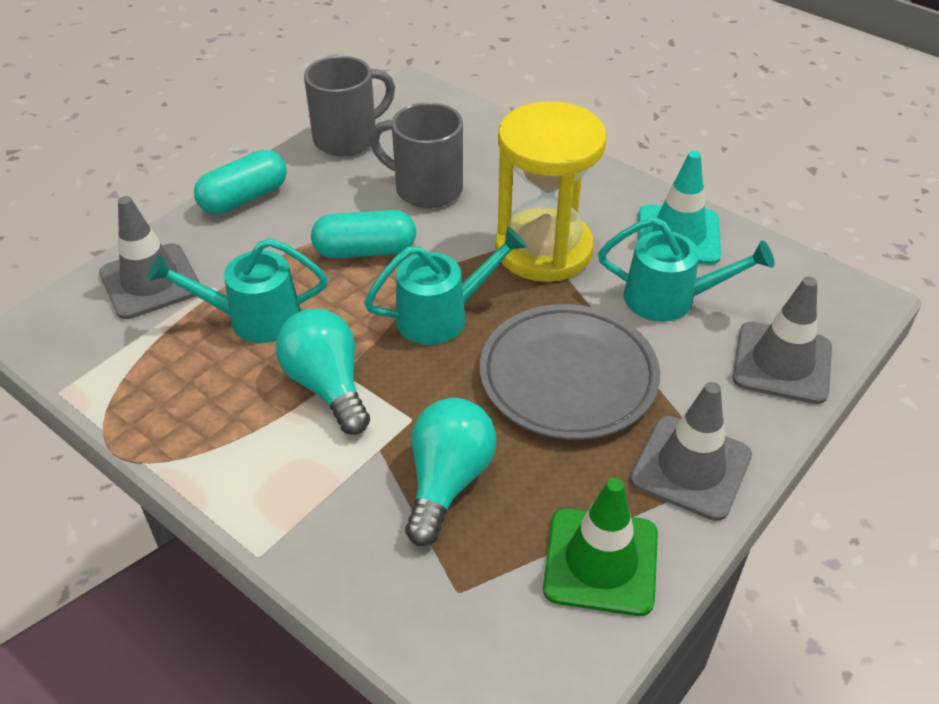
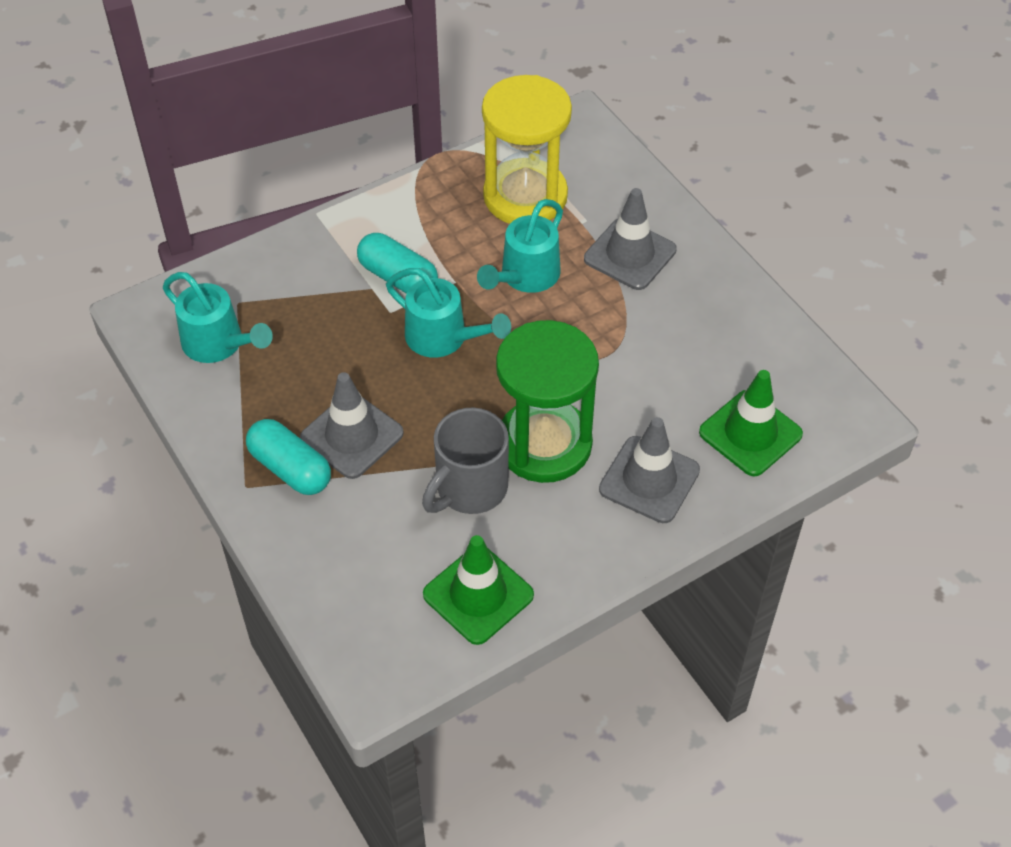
green hourglass: 0 -> 1
green traffic cone: 1 -> 2
grey mug: 2 -> 1
grey plate: 1 -> 0
turquoise light bulb: 2 -> 0
turquoise traffic cone: 1 -> 0

